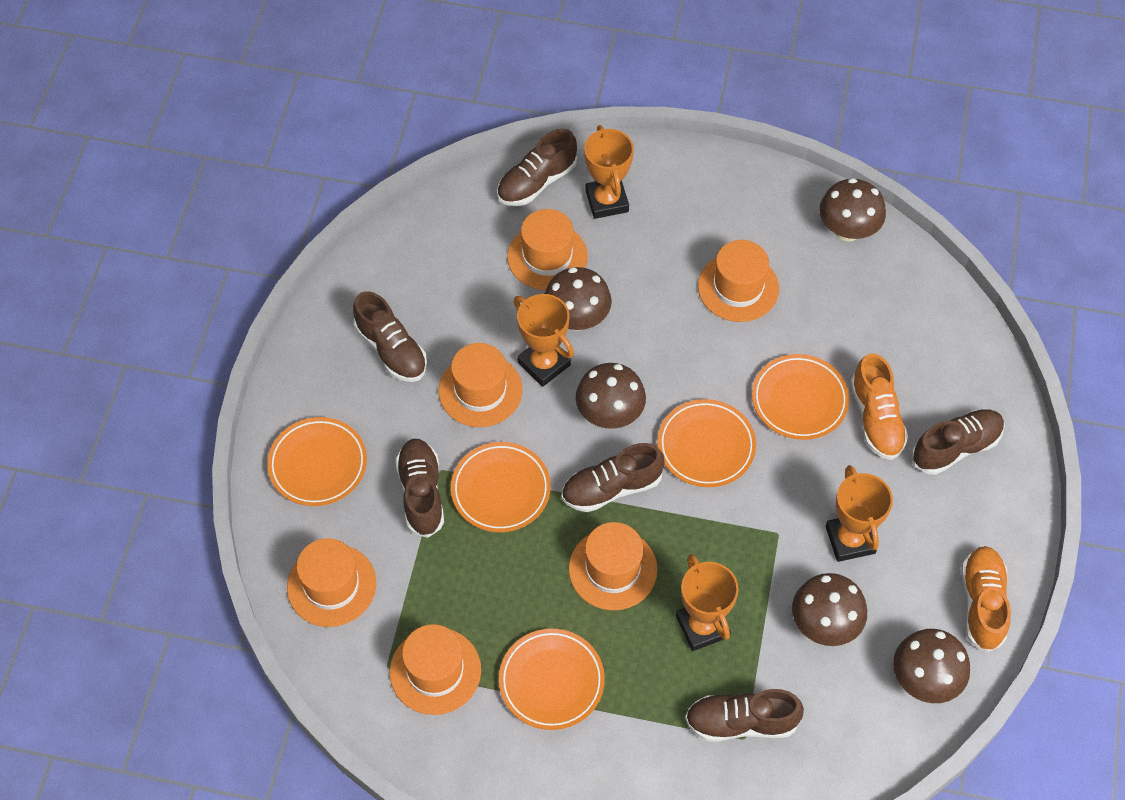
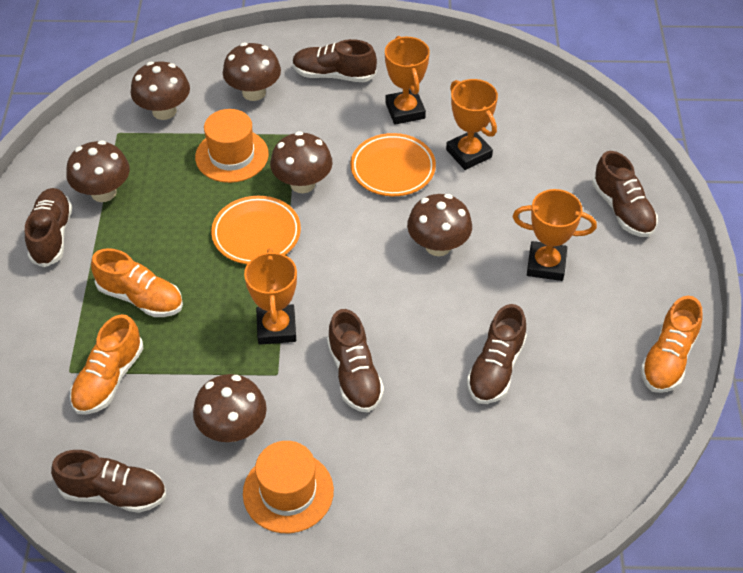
brown mushroom: 5 -> 6
orange hat: 6 -> 2
orange plate: 5 -> 2
orange shoe: 2 -> 3

